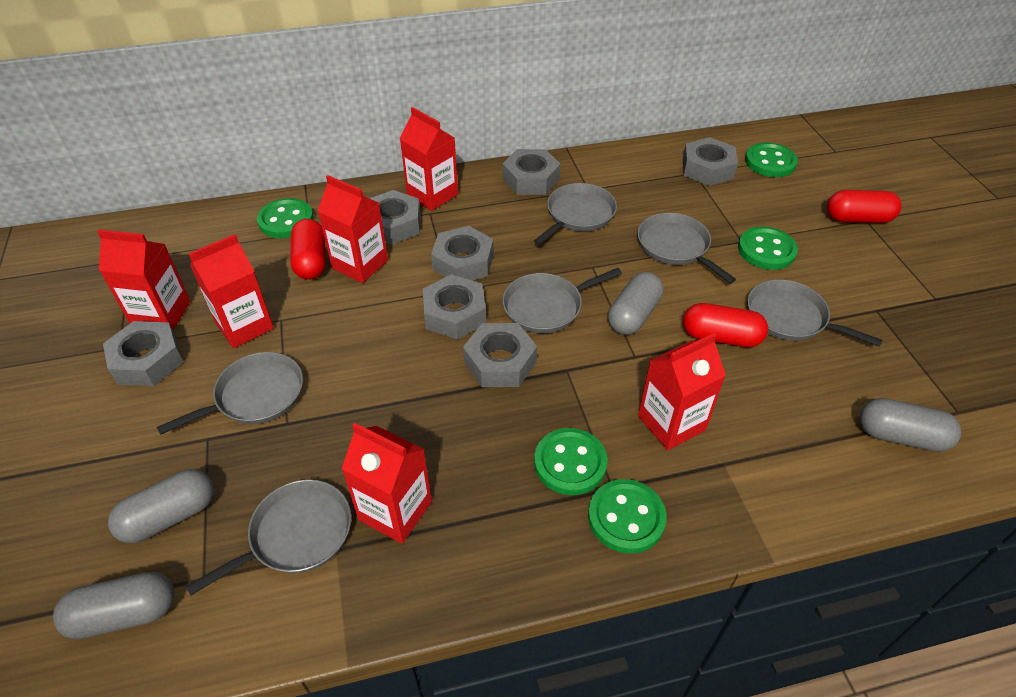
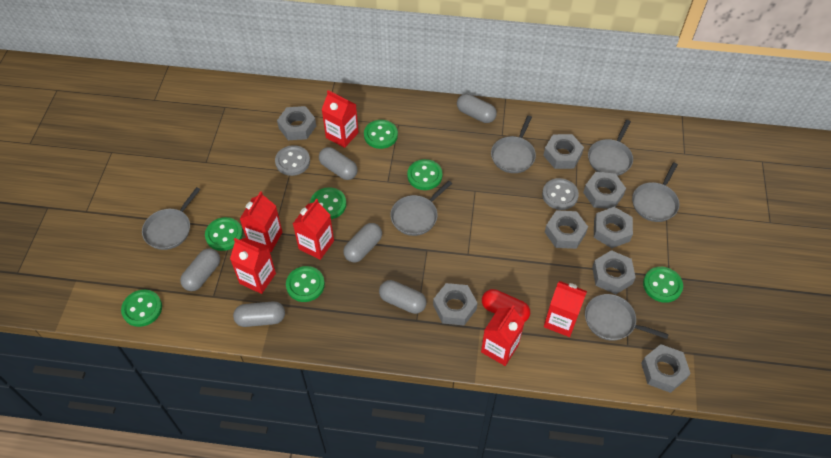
green button: 5 -> 7
grey button: 0 -> 2
grey capsule: 4 -> 6
grey nut: 7 -> 8
red capsule: 3 -> 1

